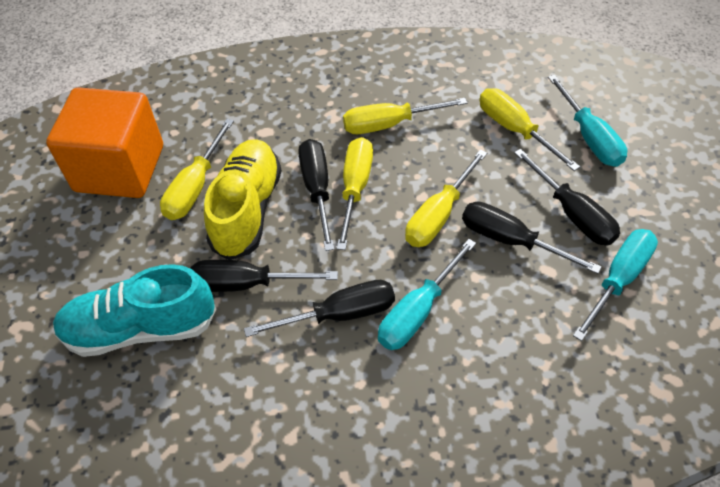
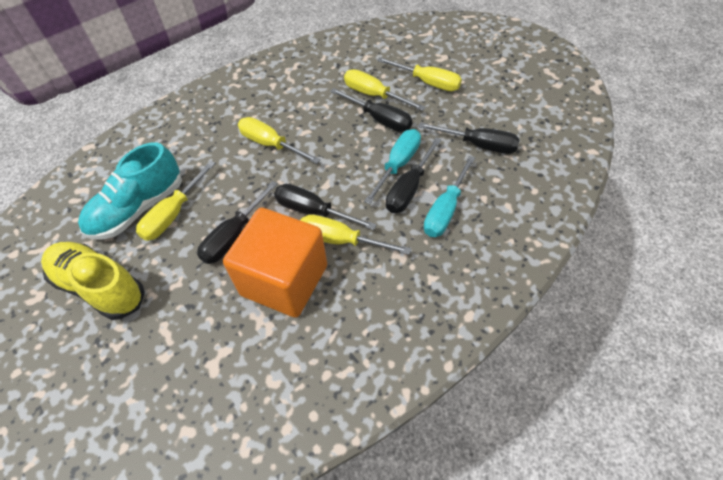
turquoise screwdriver: 3 -> 2

